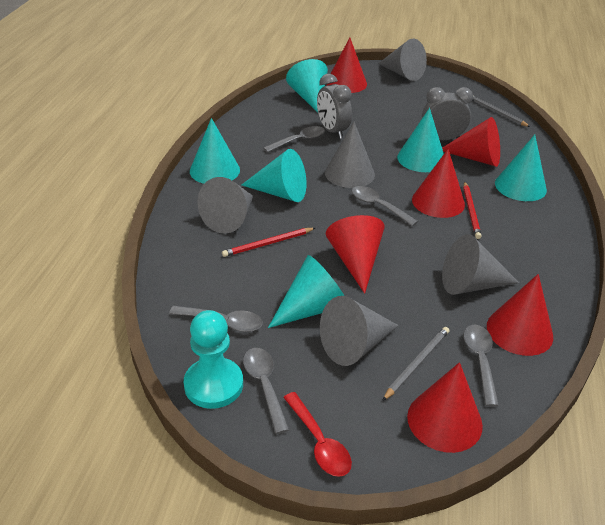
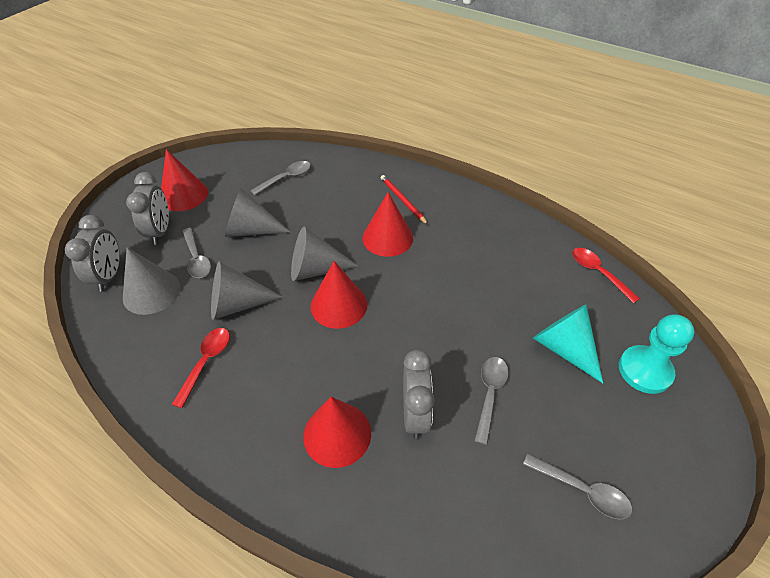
grey clock: 2 -> 3
grey cone: 5 -> 4
grey pencil: 2 -> 0
grey spoon: 5 -> 4
red cone: 6 -> 4
red pencil: 2 -> 1
red spoon: 1 -> 2
turquoise cone: 6 -> 1

